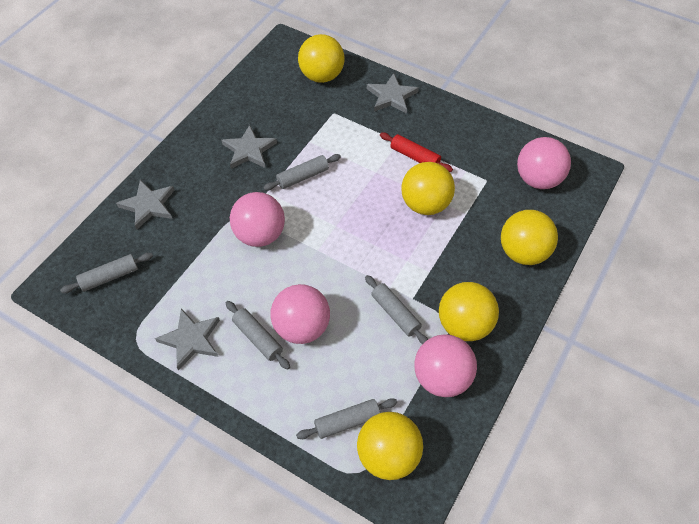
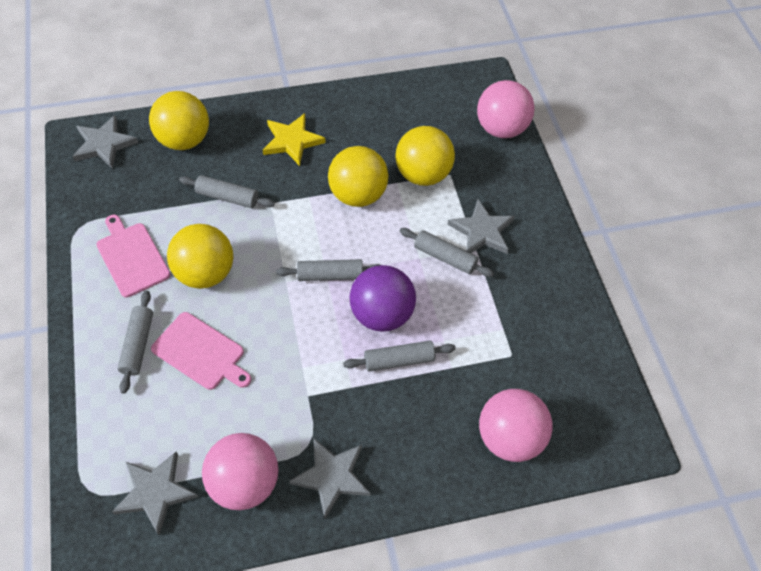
pink ball: 4 -> 3
pink cutting board: 0 -> 2
purple ball: 0 -> 1
red rolling pin: 1 -> 0
yellow ball: 5 -> 4
yellow star: 0 -> 1

